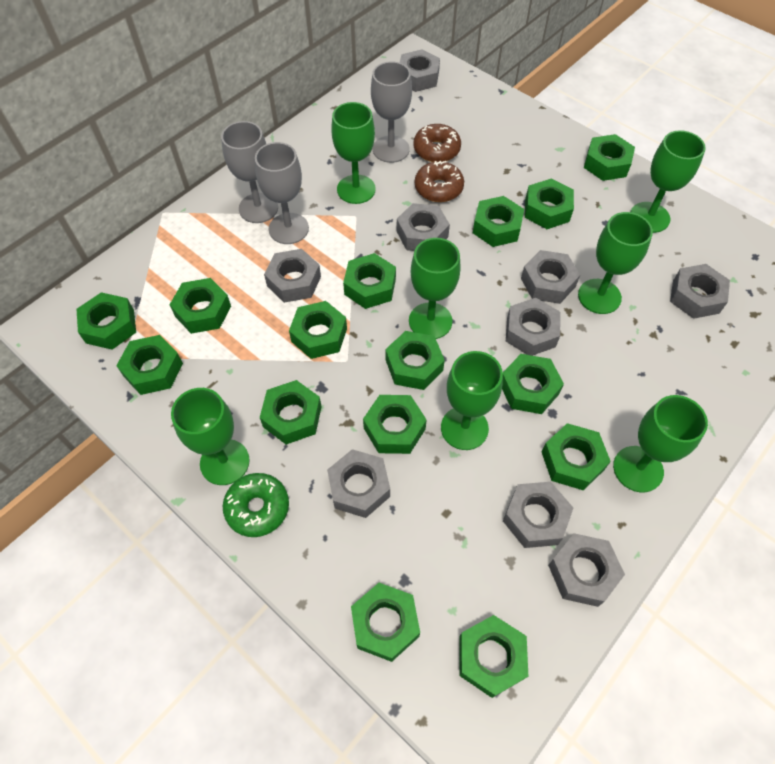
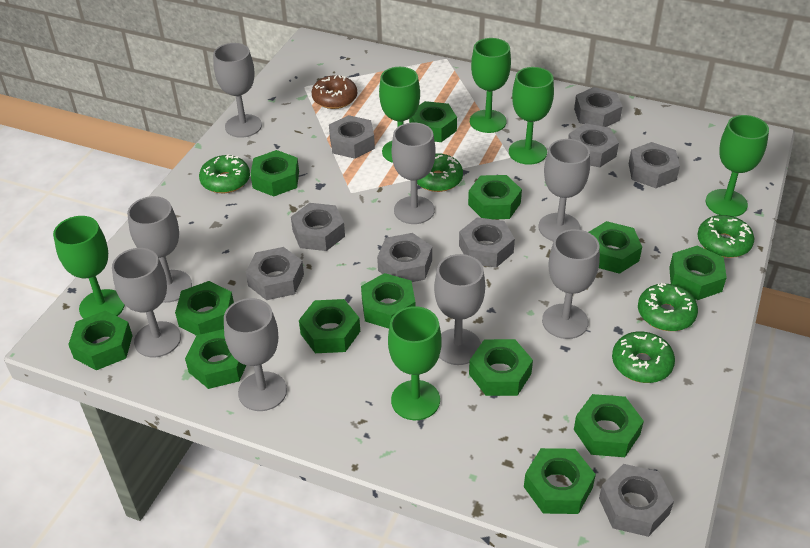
brown donut: 2 -> 1
green donut: 1 -> 5
green goblet: 7 -> 6
green nut: 15 -> 13
grey goblet: 3 -> 8

